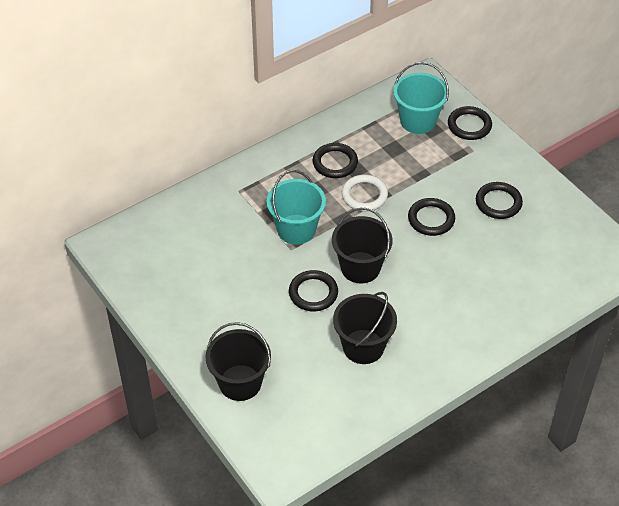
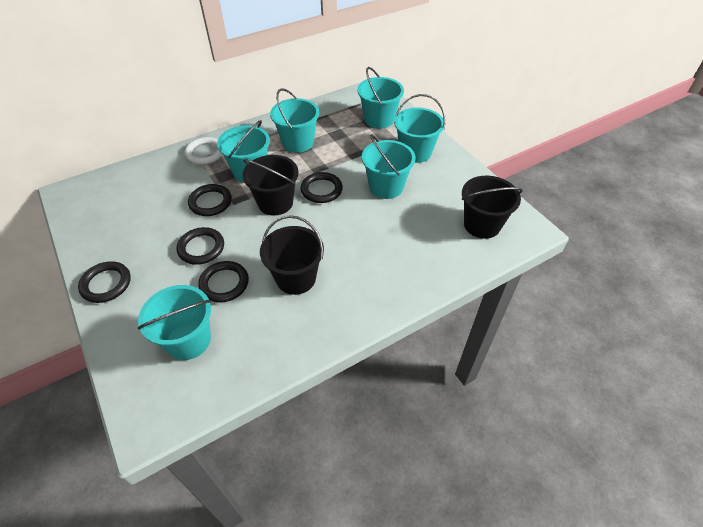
turquoise bucket: 2 -> 6

